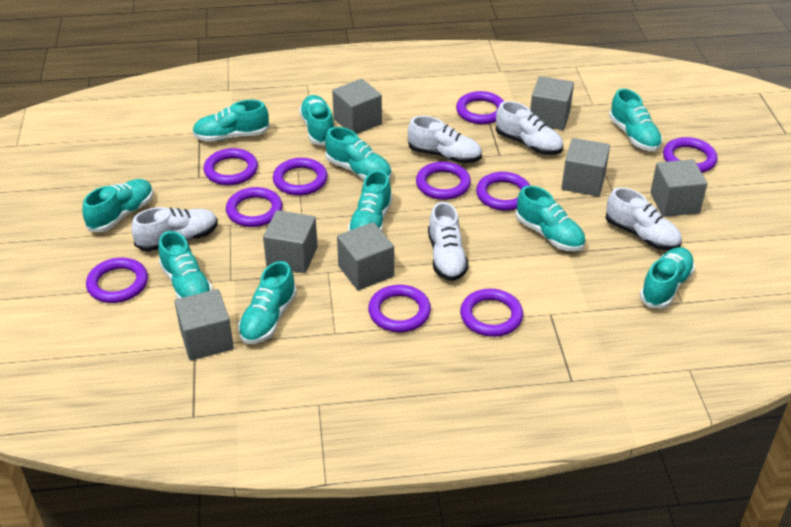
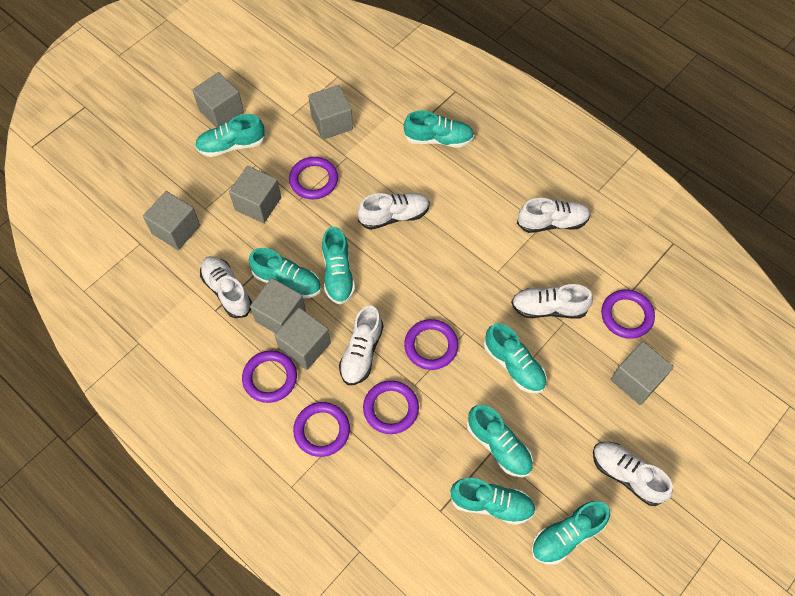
purple ring: 10 -> 6
turquoise shoe: 10 -> 8
white shoe: 5 -> 6

